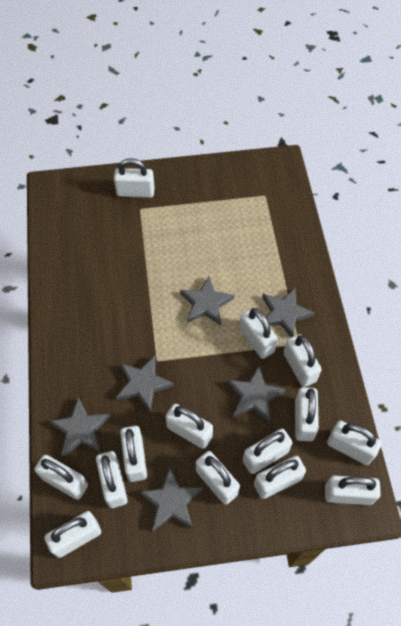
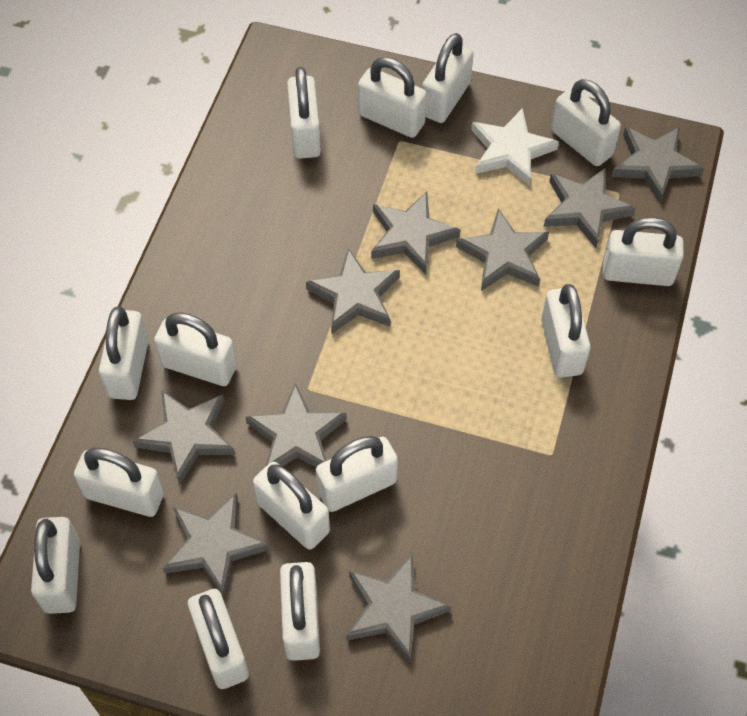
grey star: 6 -> 9
white star: 0 -> 1

